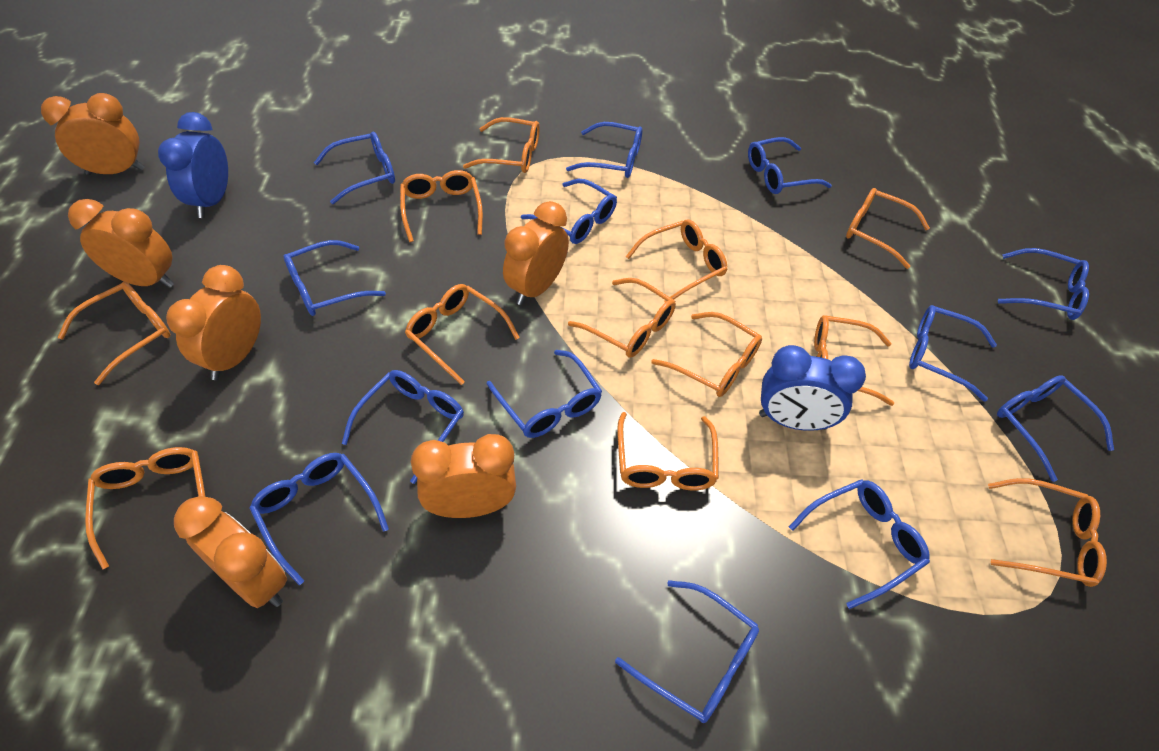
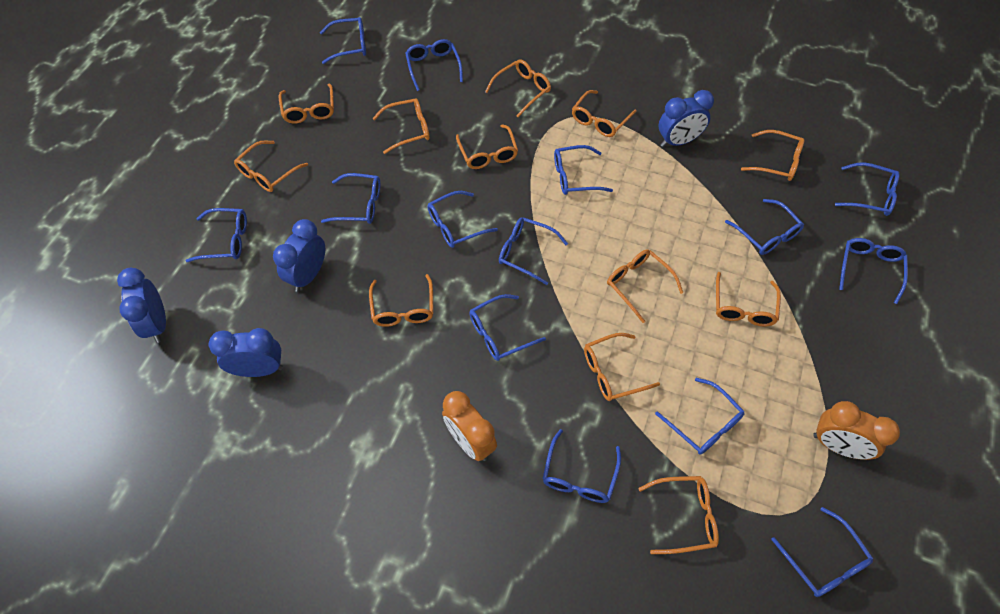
blue clock: 2 -> 4
blue glasses: 13 -> 14
orange clock: 6 -> 2

